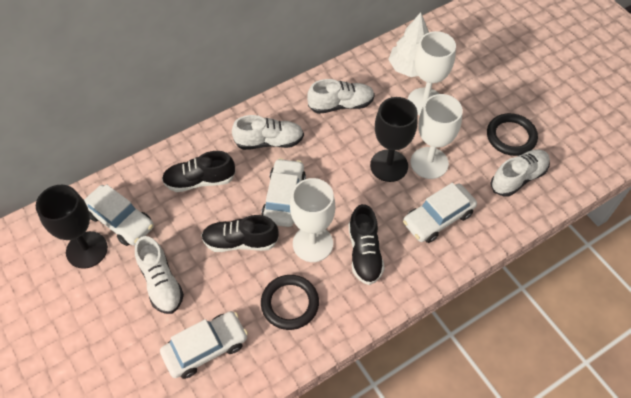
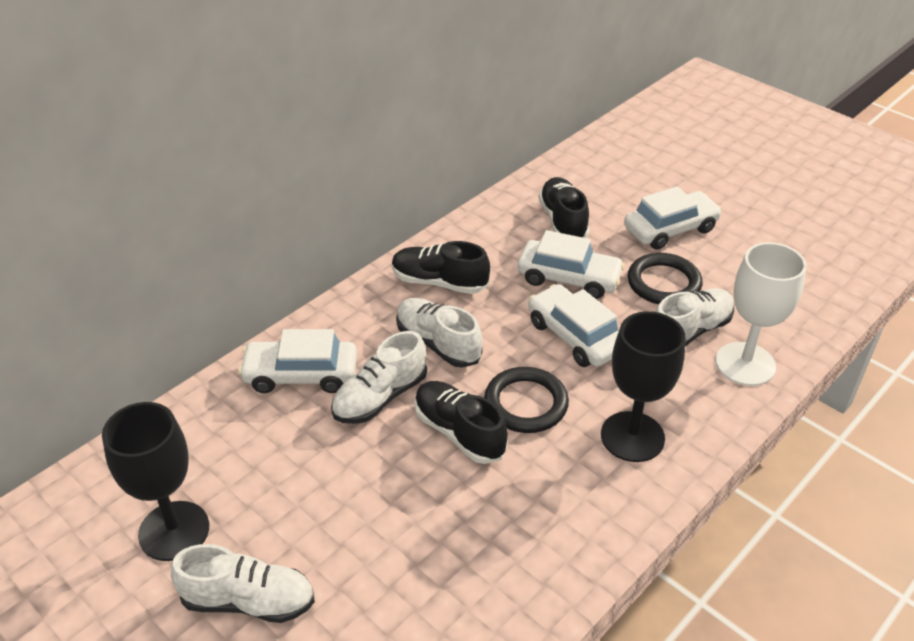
white goblet: 3 -> 1
white tree: 1 -> 0

